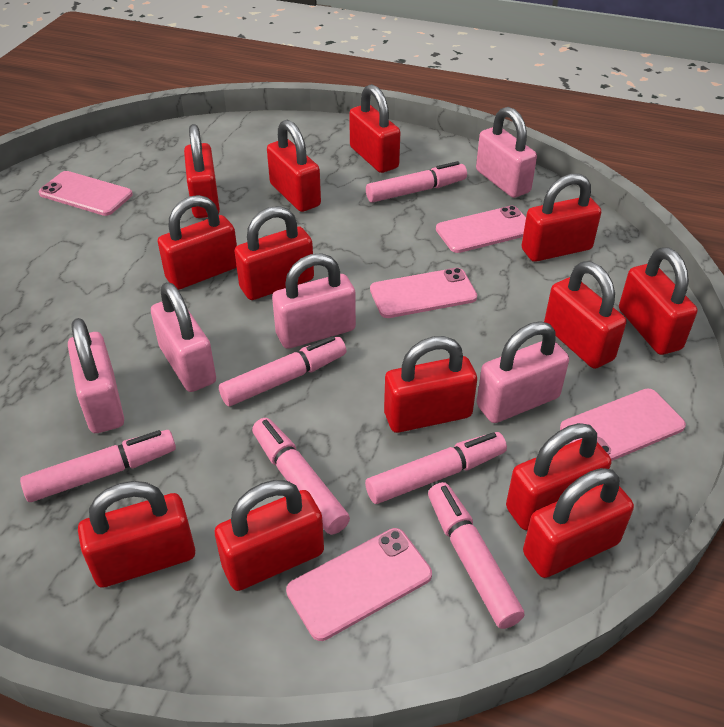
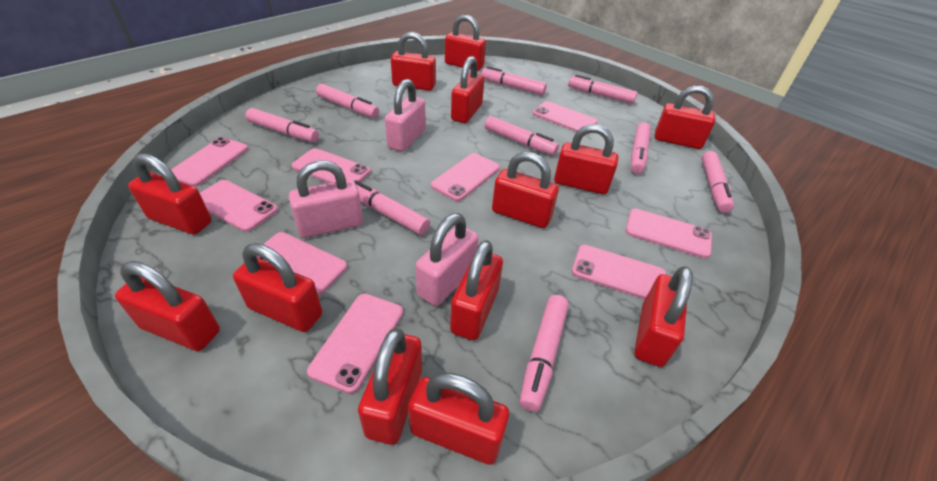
pink marker: 6 -> 9
pink padlock: 5 -> 3
pink phone: 5 -> 9

